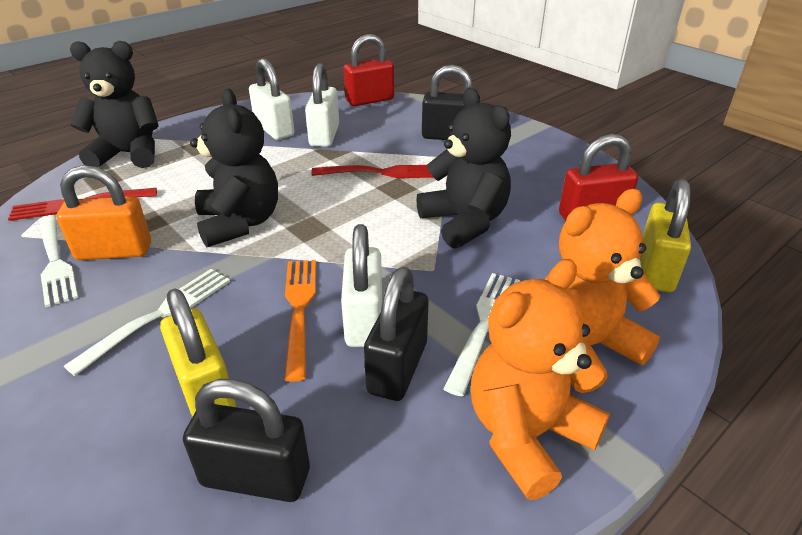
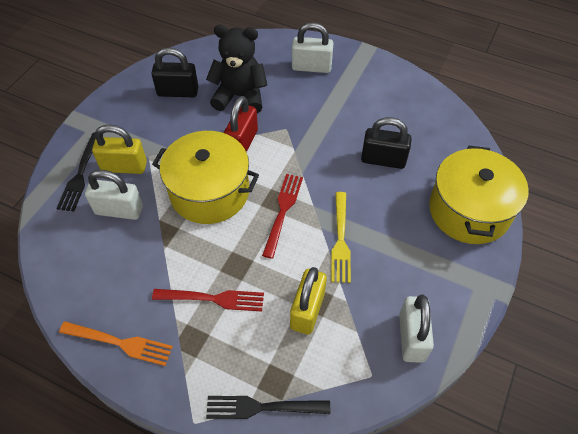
black fork: 0 -> 2
black padlock: 3 -> 2
black teddy bear: 3 -> 1
orange padlock: 1 -> 0
orange teddy bear: 2 -> 0
red padlock: 2 -> 1
white fork: 3 -> 0
yellow fork: 0 -> 1
yellow pot: 0 -> 2

